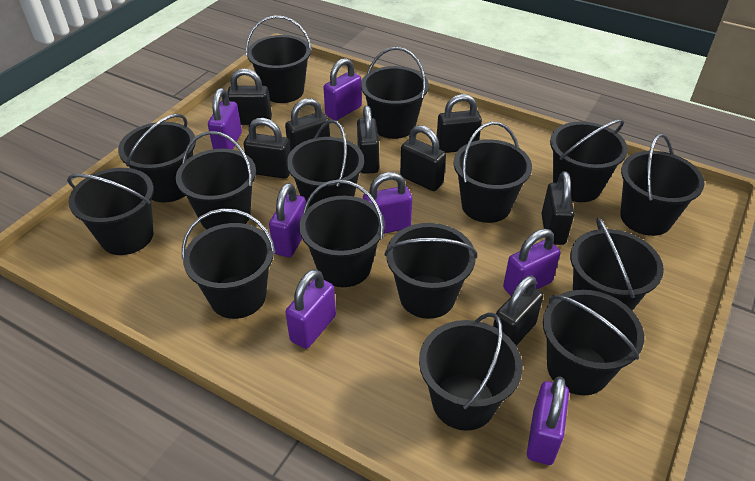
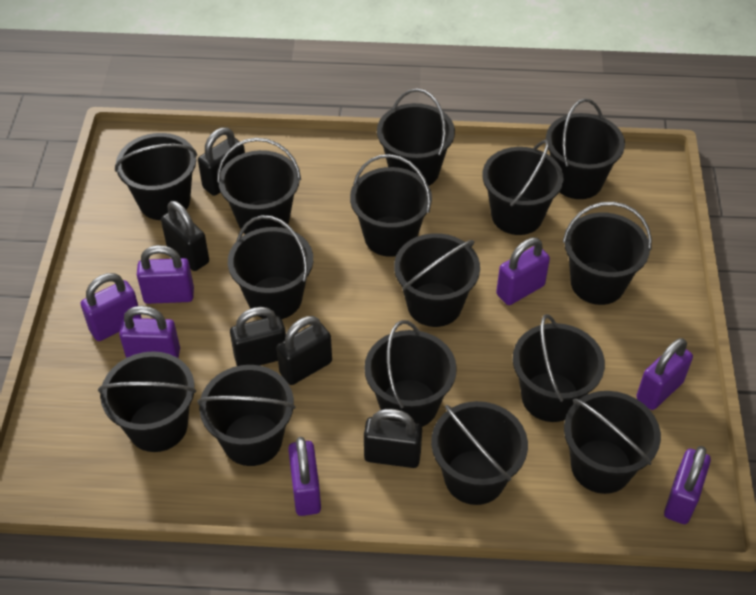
black padlock: 8 -> 5

